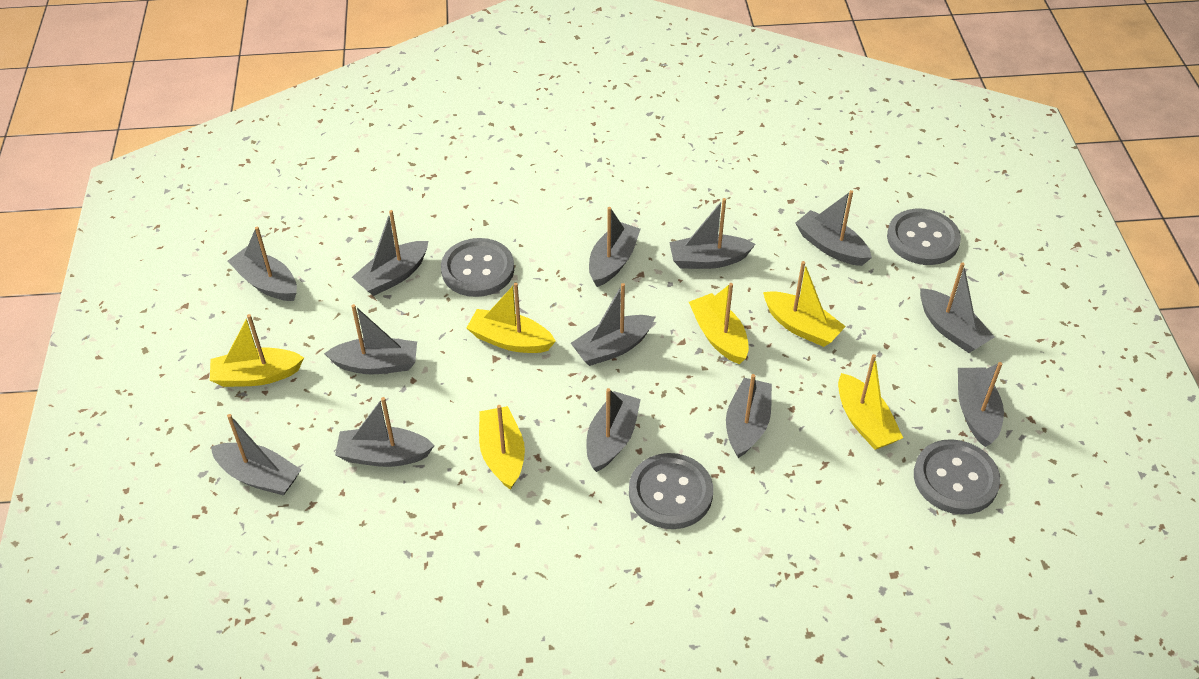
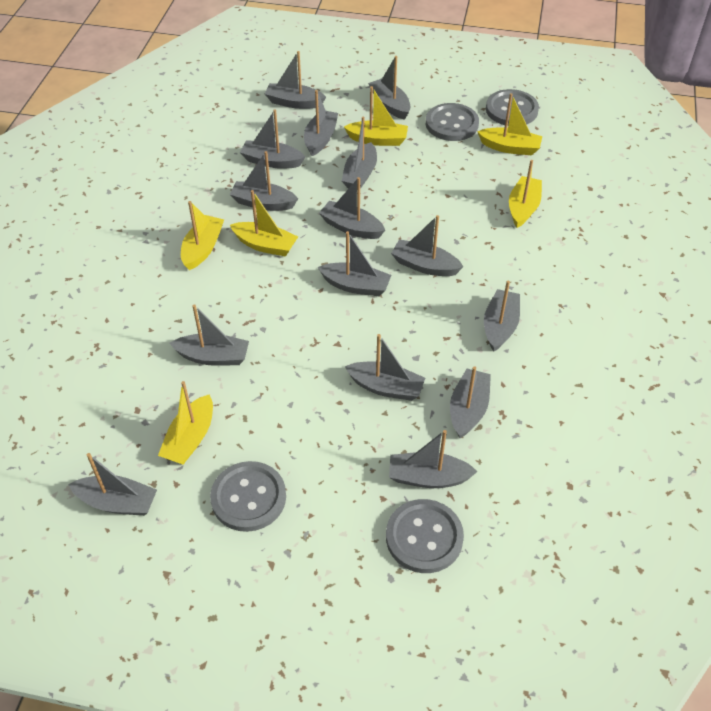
grey boat: 13 -> 15

